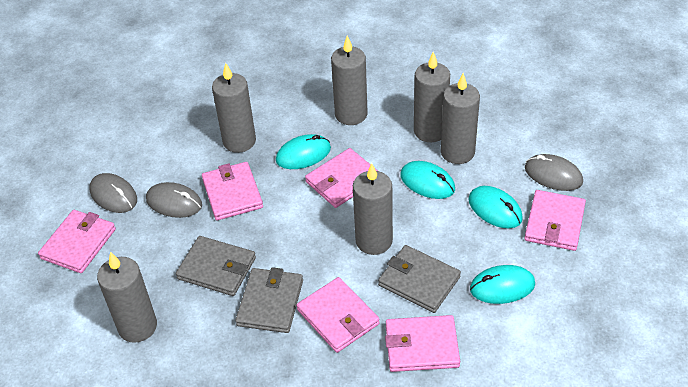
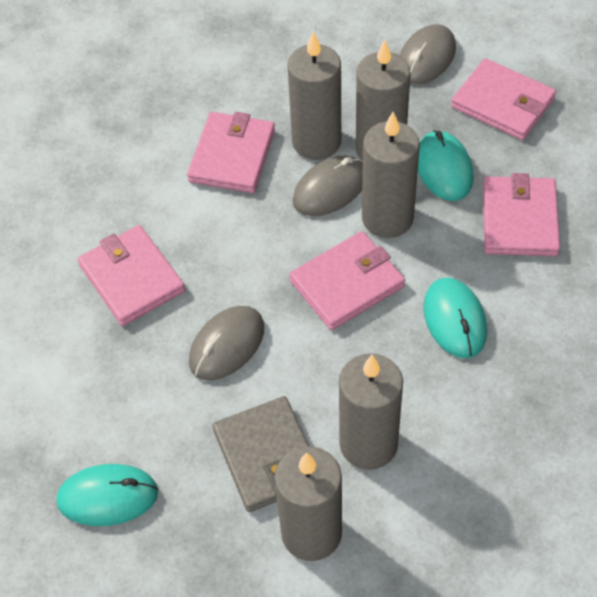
grey candle: 6 -> 5
grey wallet: 3 -> 1
pink wallet: 6 -> 5
turquoise mouse: 4 -> 3

